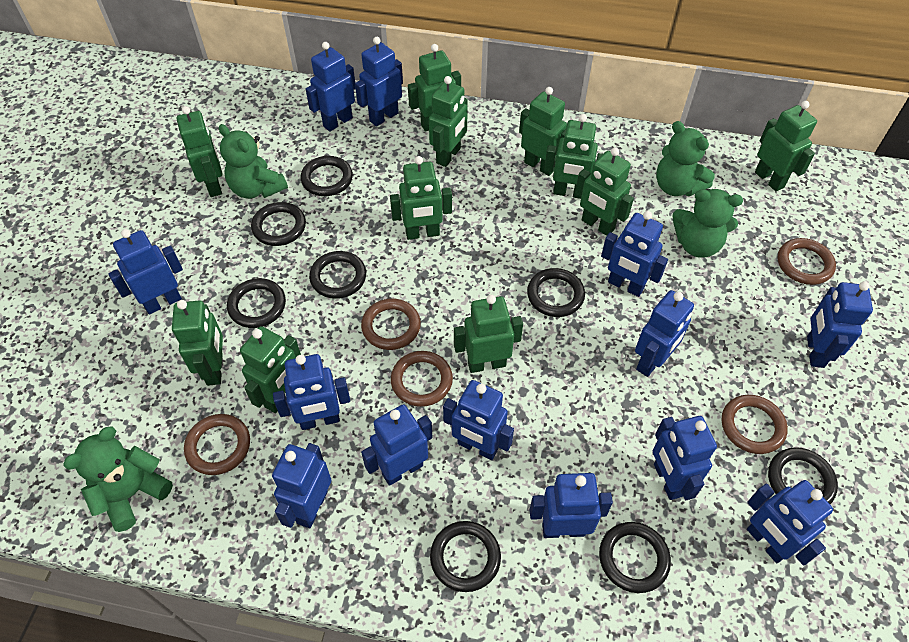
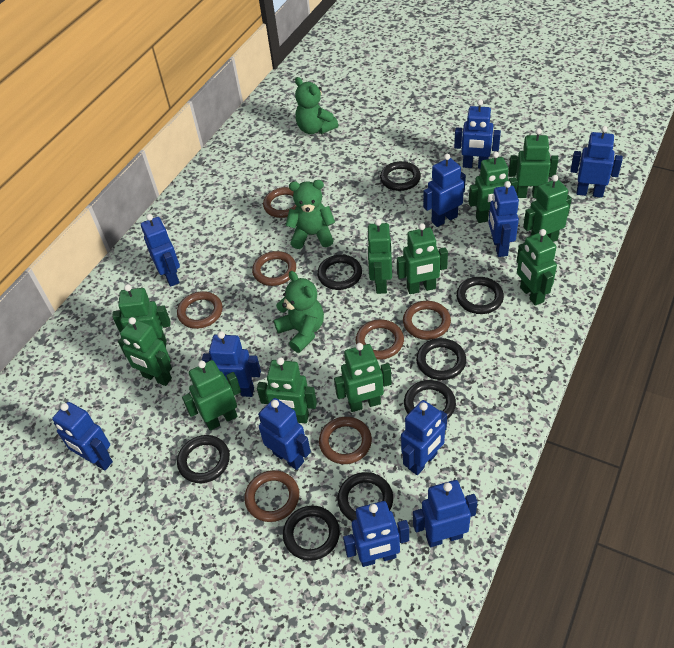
blue robot: 13 -> 11
brown ring: 5 -> 7
green teddy bear: 4 -> 3

